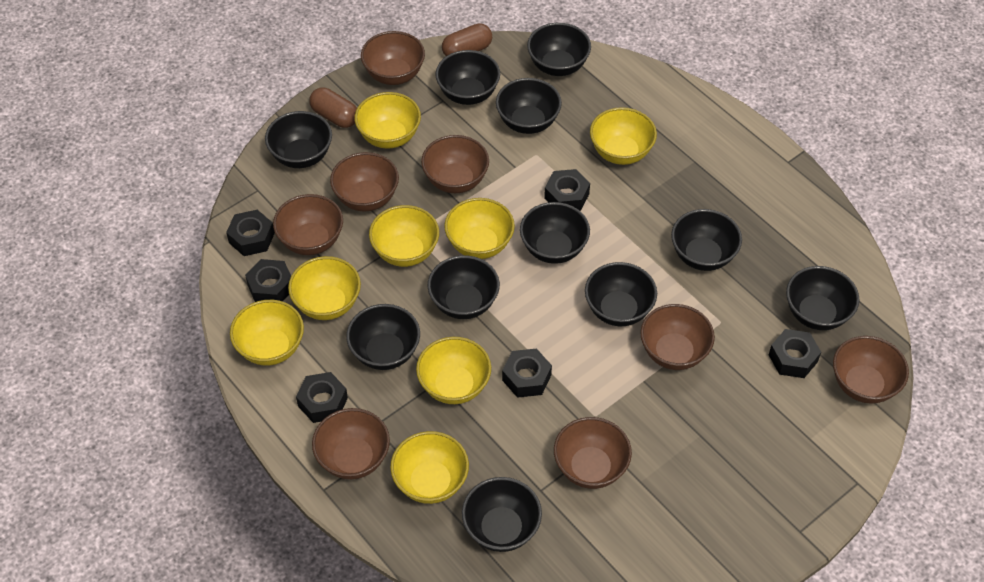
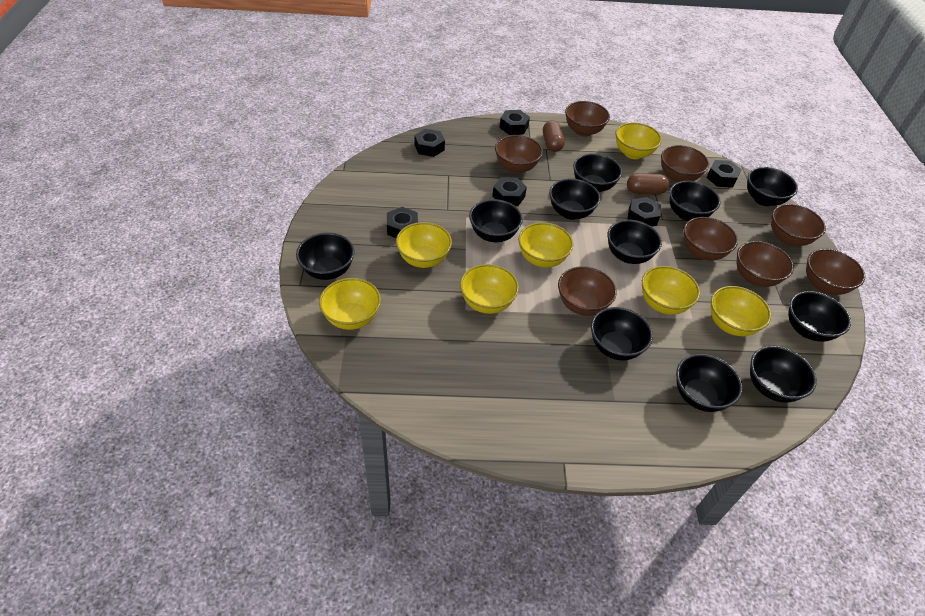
yellow bowl: 8 -> 7

